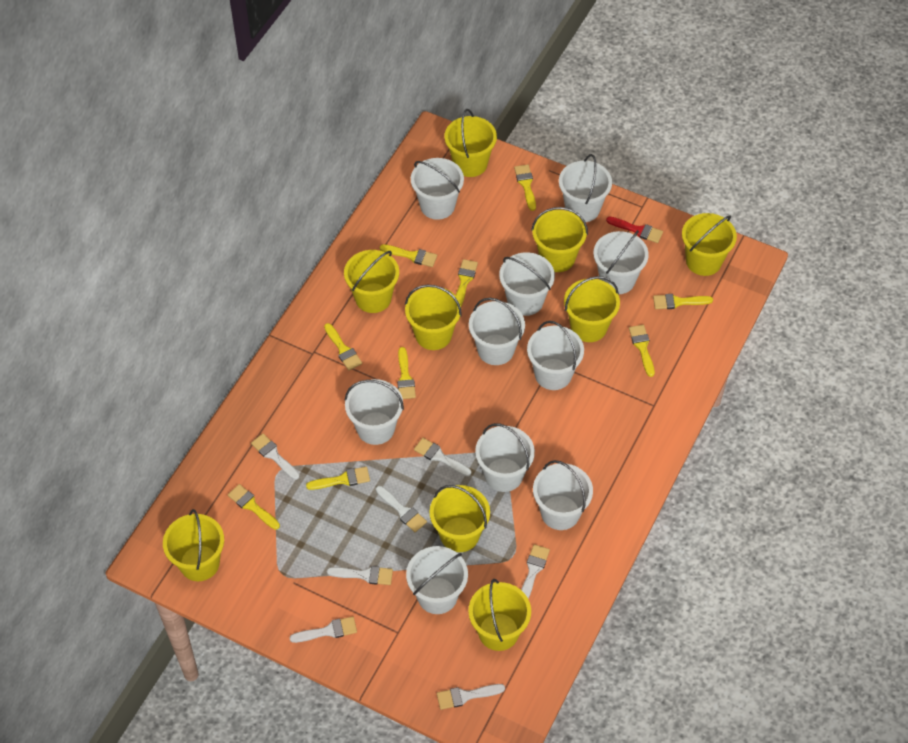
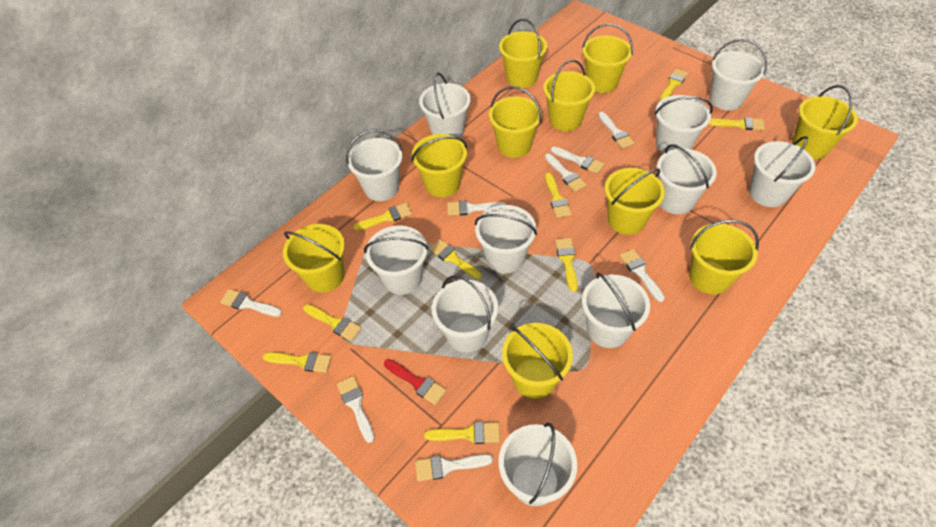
white brush: 7 -> 8
white bucket: 10 -> 11
yellow bucket: 9 -> 10

